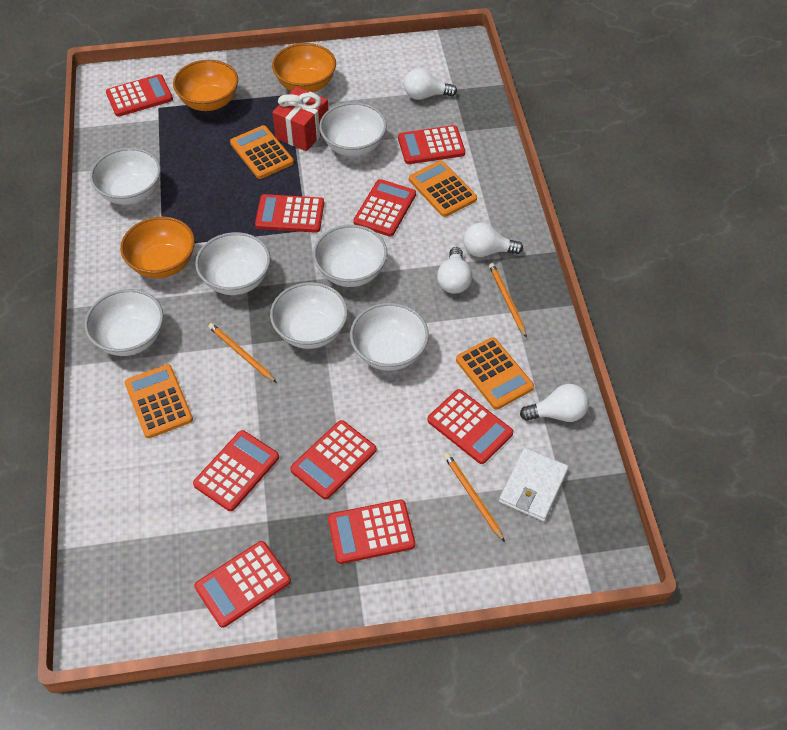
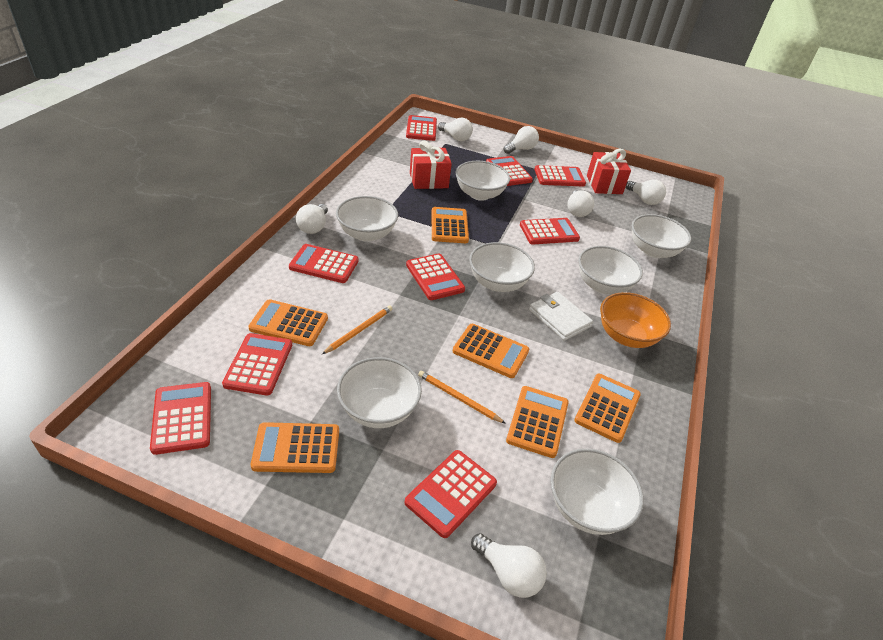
orange bowl: 3 -> 1
orange calculator: 4 -> 6
orange pencil: 3 -> 2
red gift: 1 -> 2
white light bulb: 4 -> 6

